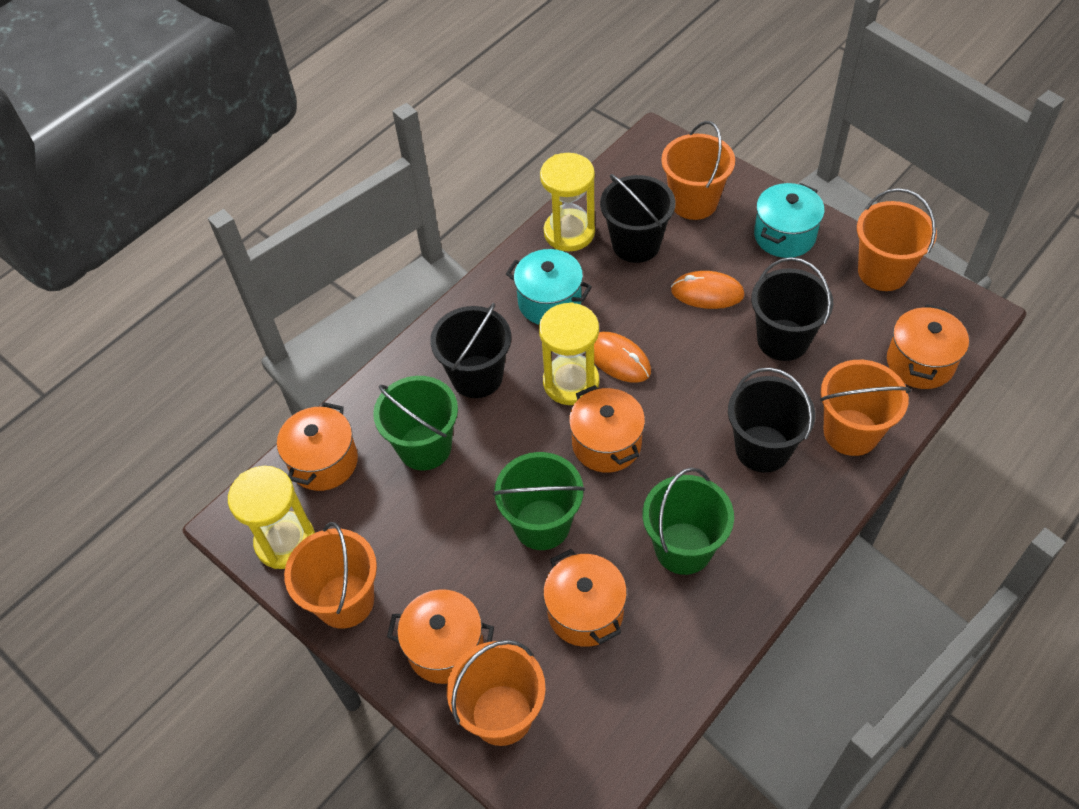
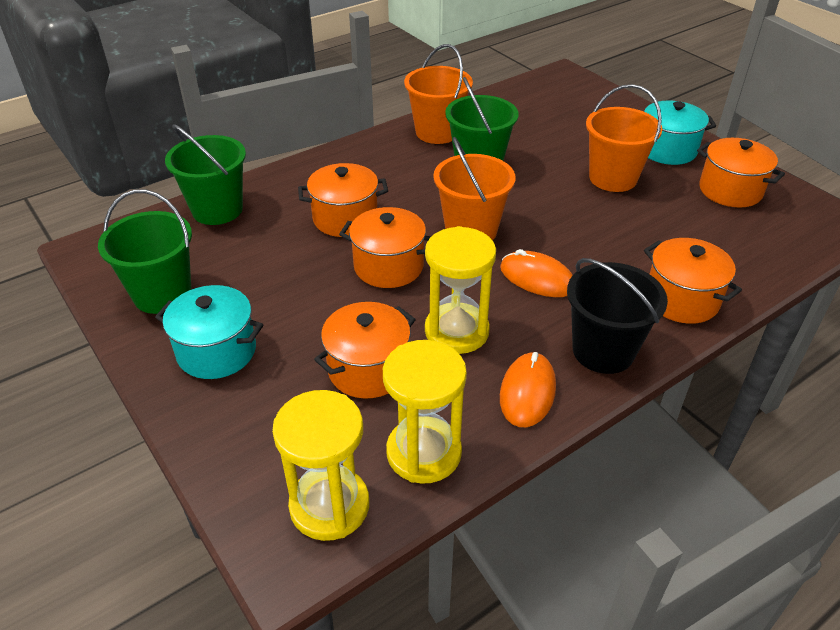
black bucket: 4 -> 1
orange bucket: 5 -> 3

